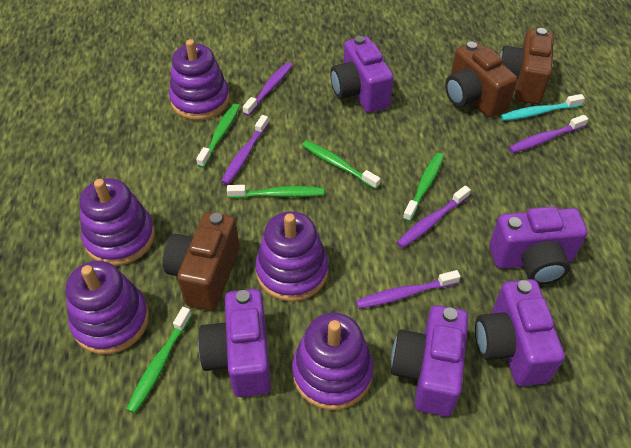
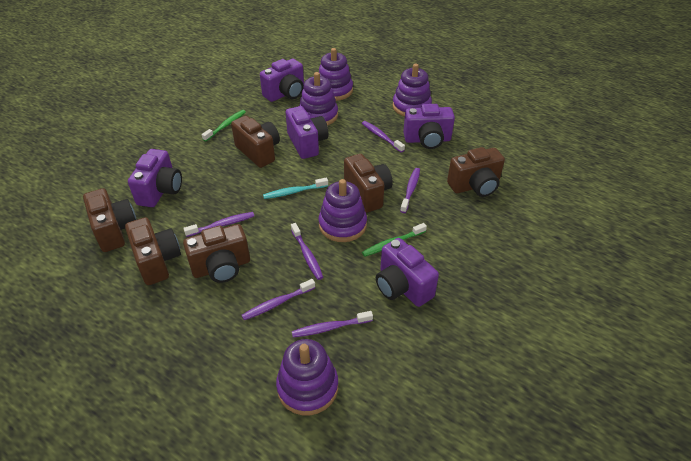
brown camera: 3 -> 6
green toothbrush: 5 -> 2
purple toothbrush: 5 -> 6

